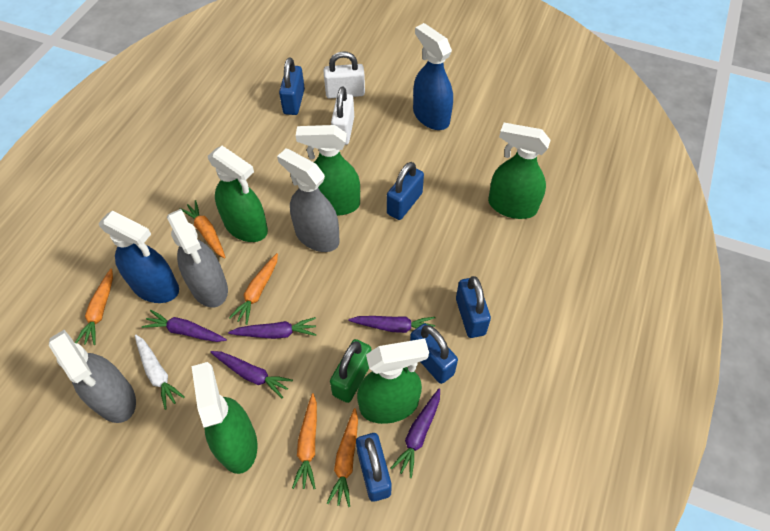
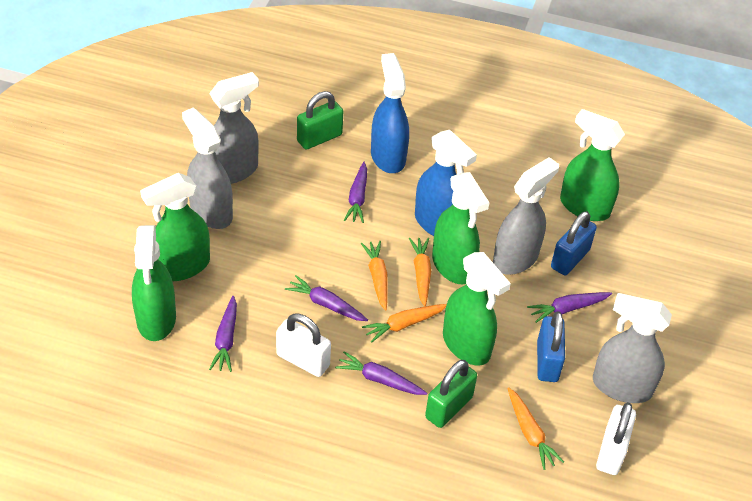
blue padlock: 5 -> 2
green padlock: 1 -> 2
grey spray bottle: 3 -> 4
orange carrot: 5 -> 4
white carrot: 1 -> 0

